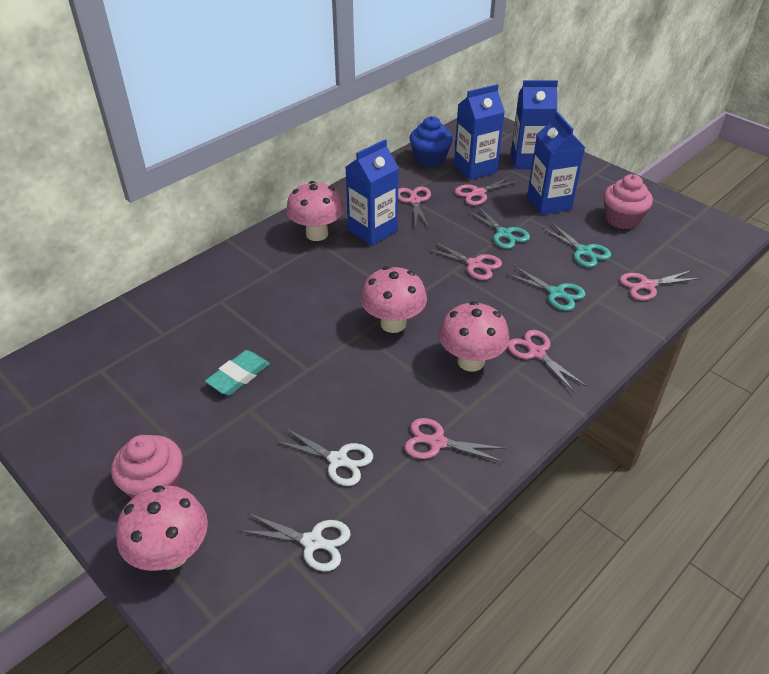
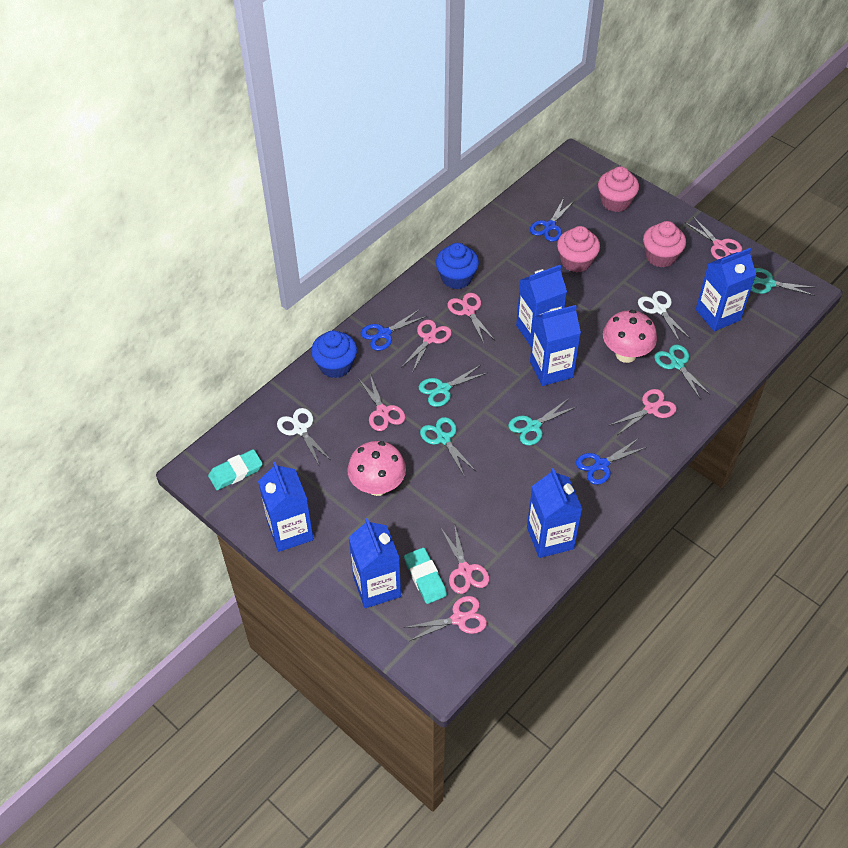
blue carton: 4 -> 6
blue cupcake: 1 -> 2
blue scissors: 0 -> 3
pink cupcake: 2 -> 3
pink mushroom: 4 -> 2
pink scissors: 6 -> 7
turquoise eraser: 1 -> 2
turquoise scissors: 3 -> 5

